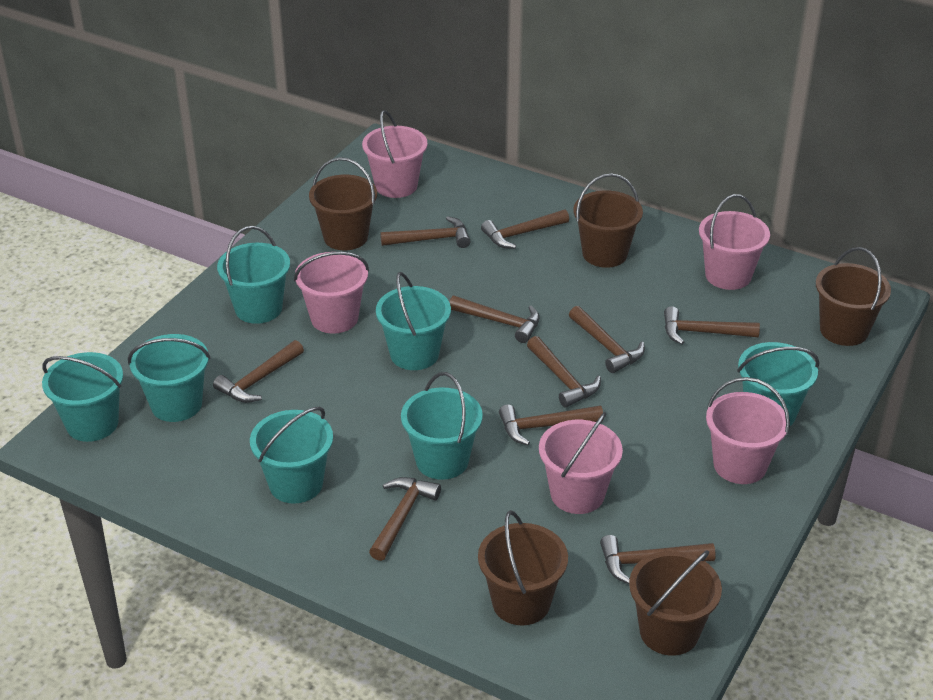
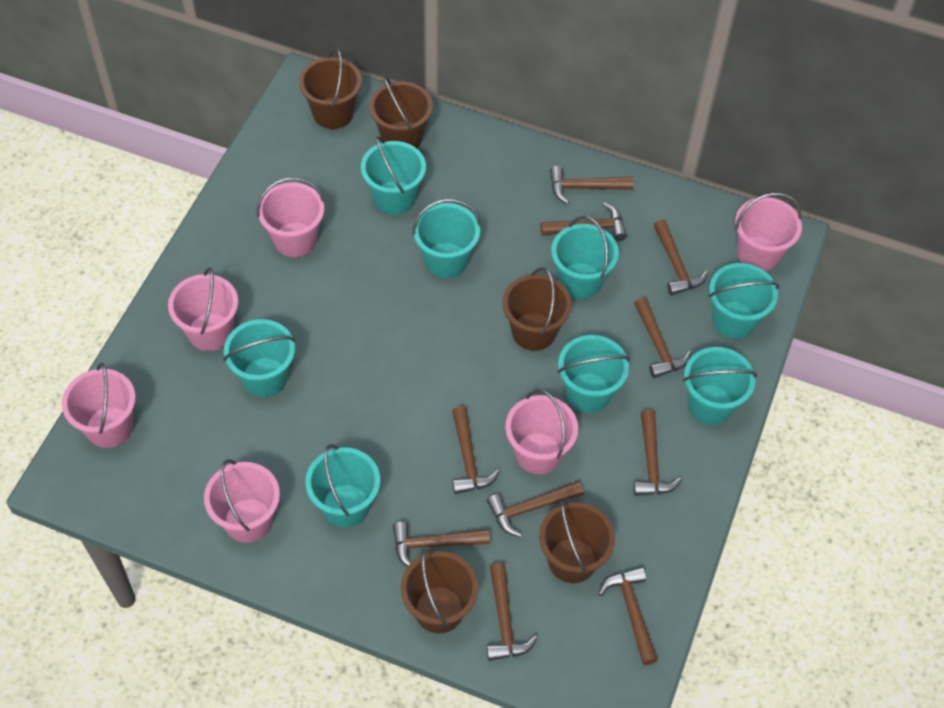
pink bucket: 5 -> 6
turquoise bucket: 7 -> 8

